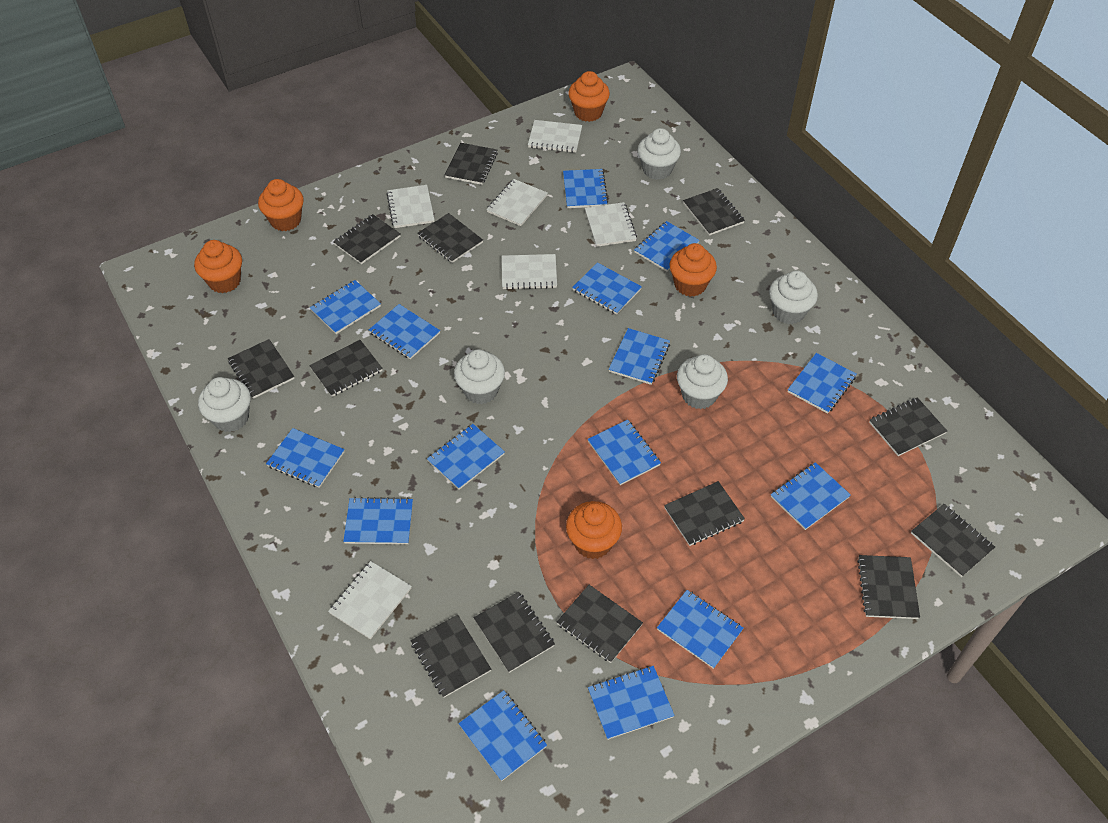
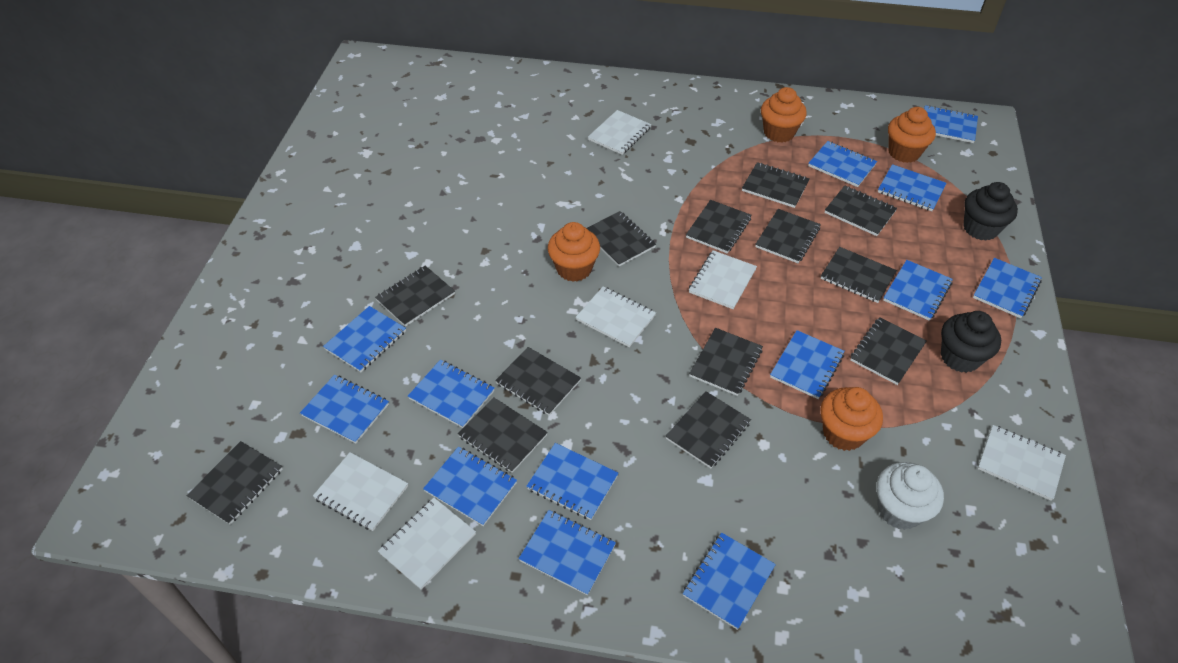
black cupcake: 0 -> 2
blue notebook: 15 -> 13
orange cupcake: 5 -> 4
white cupcake: 5 -> 1

